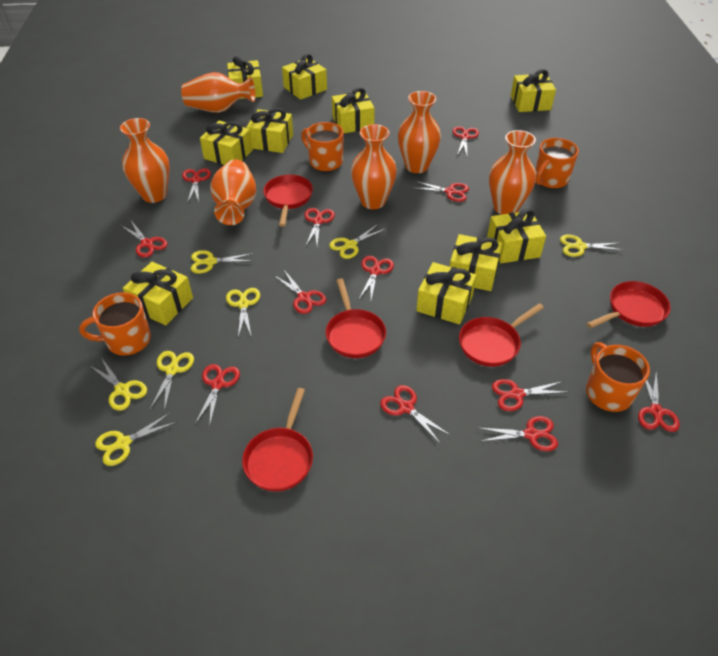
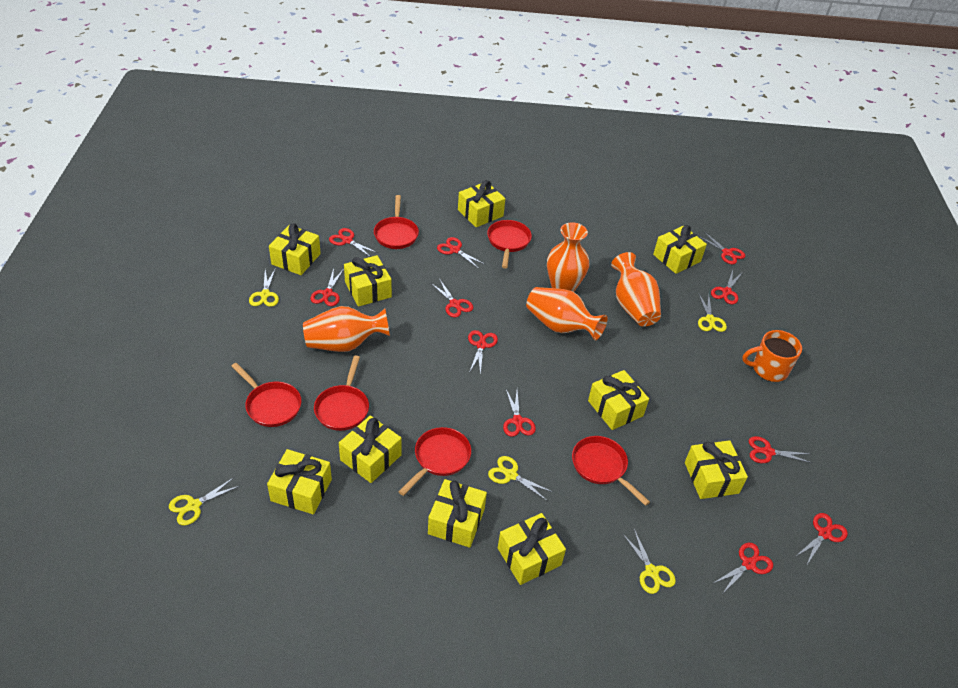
orange mug: 4 -> 1
orange vase: 6 -> 4
red pan: 5 -> 6
red scissors: 12 -> 11
yellow scissors: 7 -> 5

